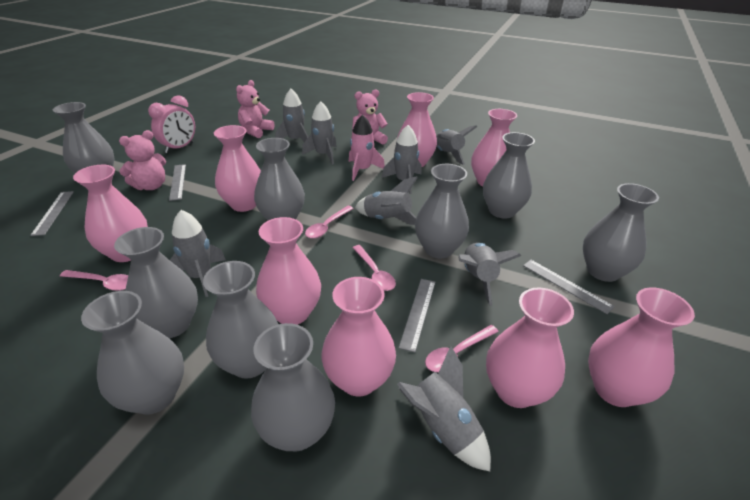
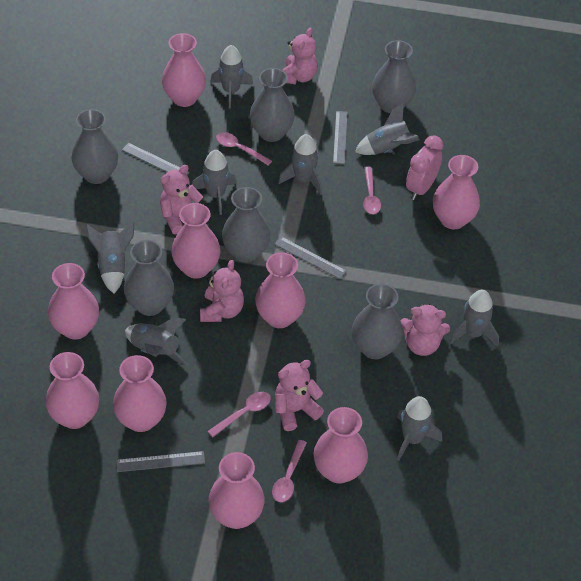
grey vase: 9 -> 6
pink rocket: 1 -> 0
pink teddy bear: 3 -> 5
pink vase: 8 -> 9

